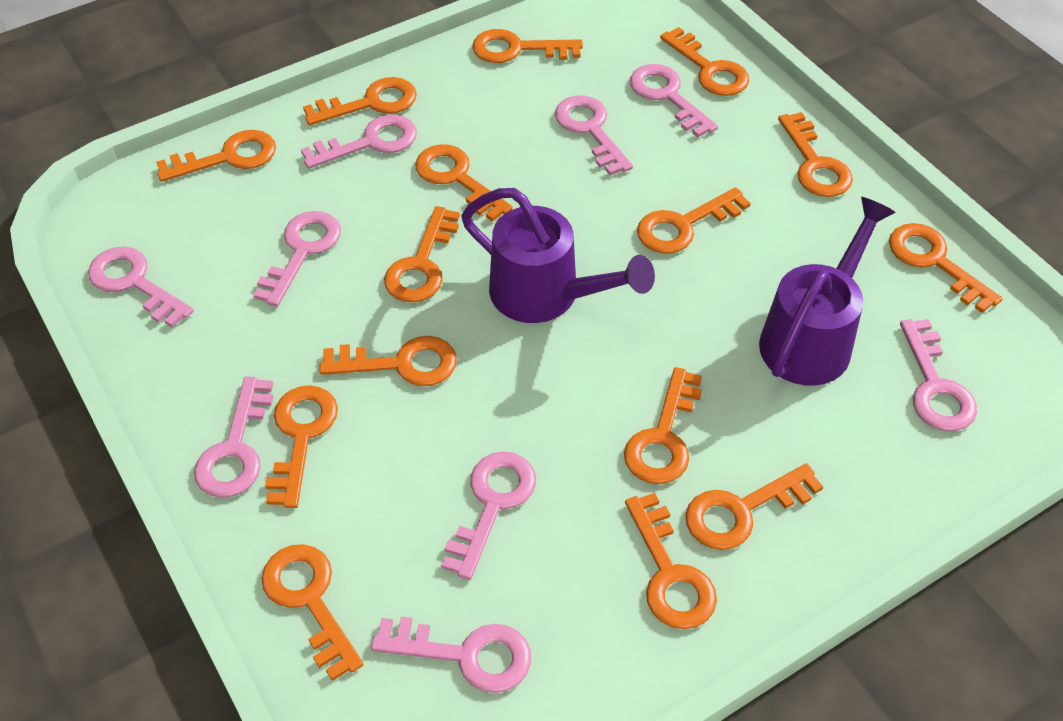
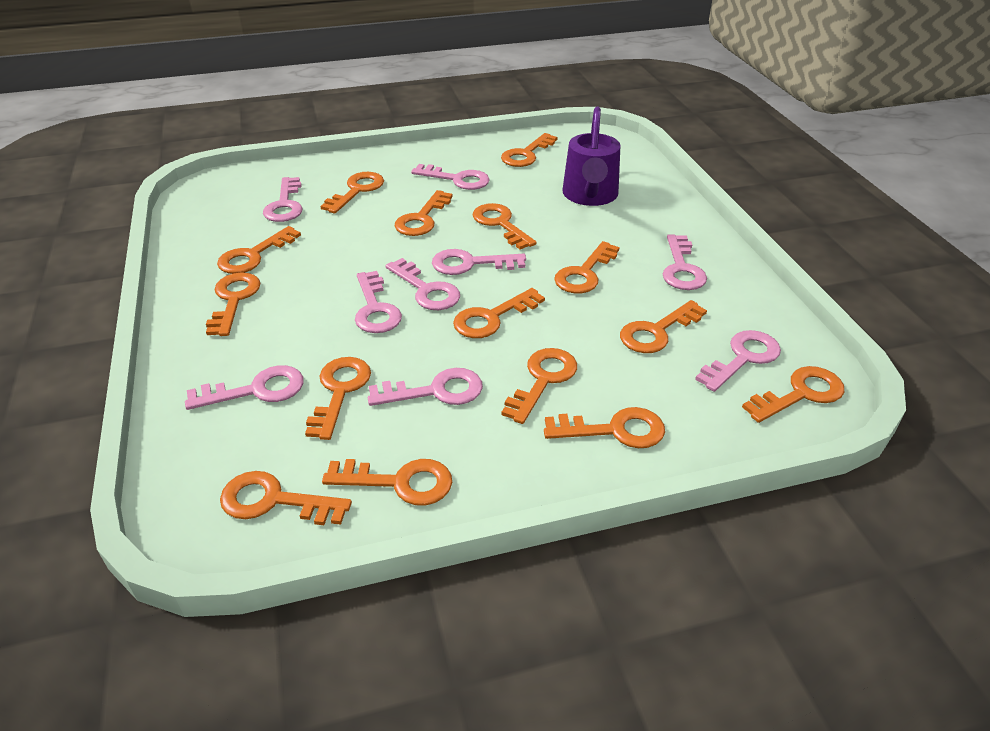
purple watering can: 2 -> 1

